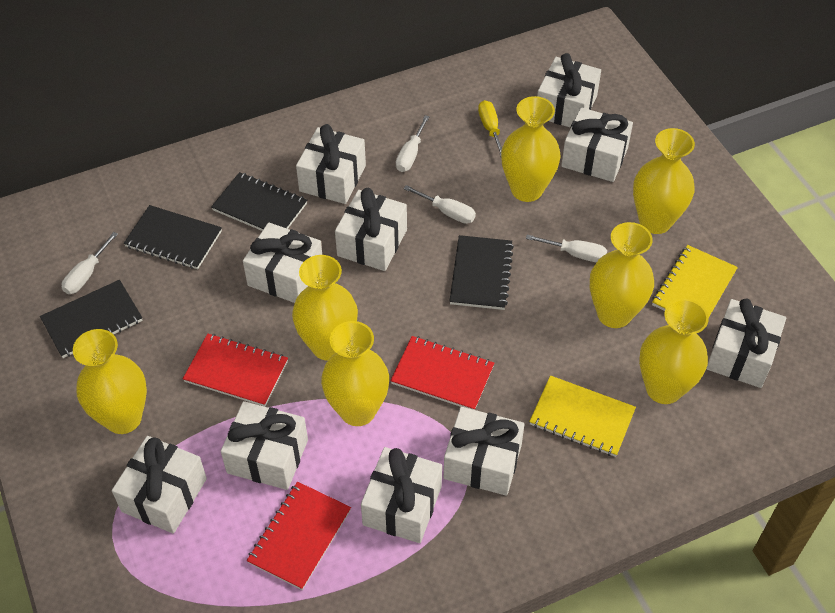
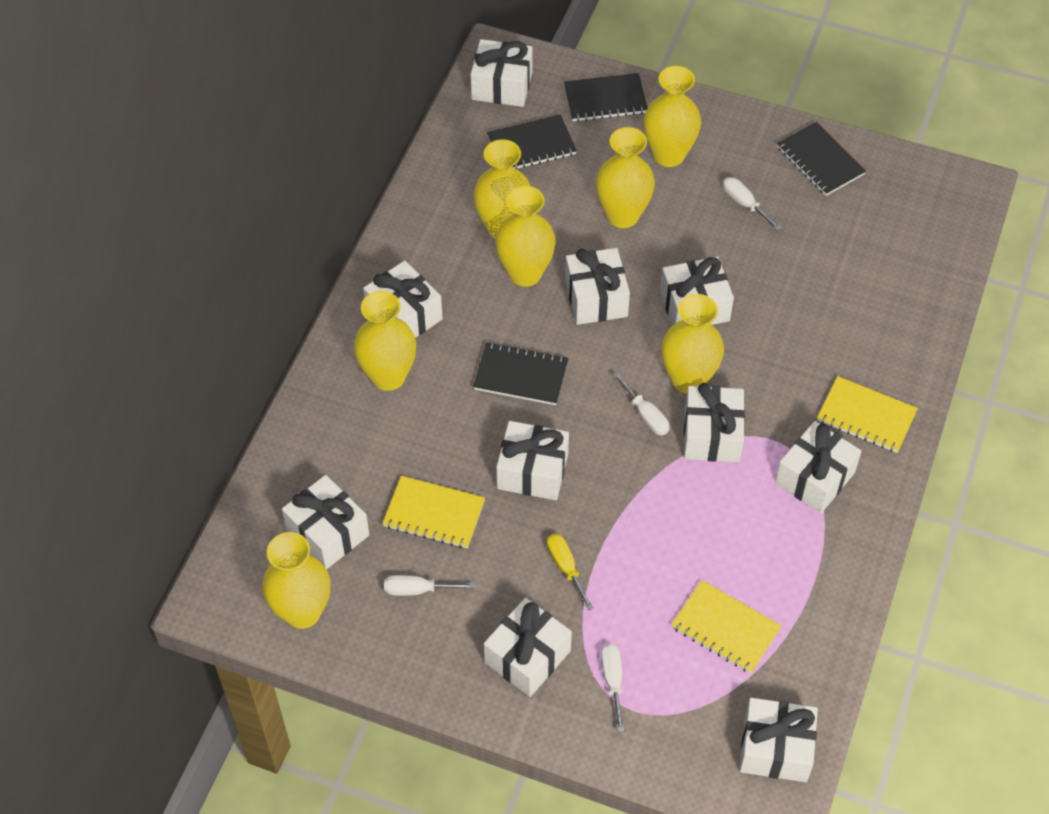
red notebook: 3 -> 0
yellow notebook: 2 -> 3

